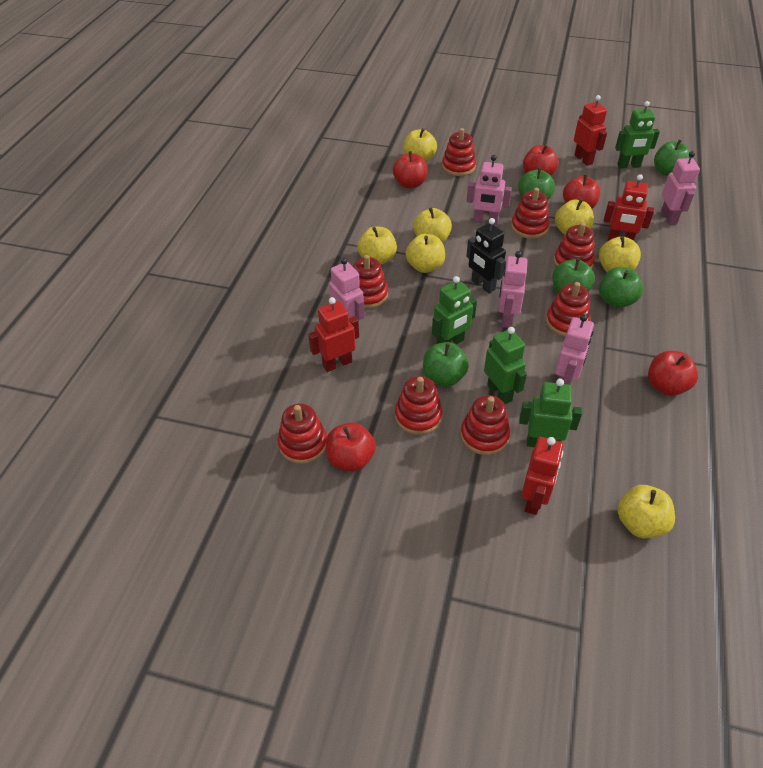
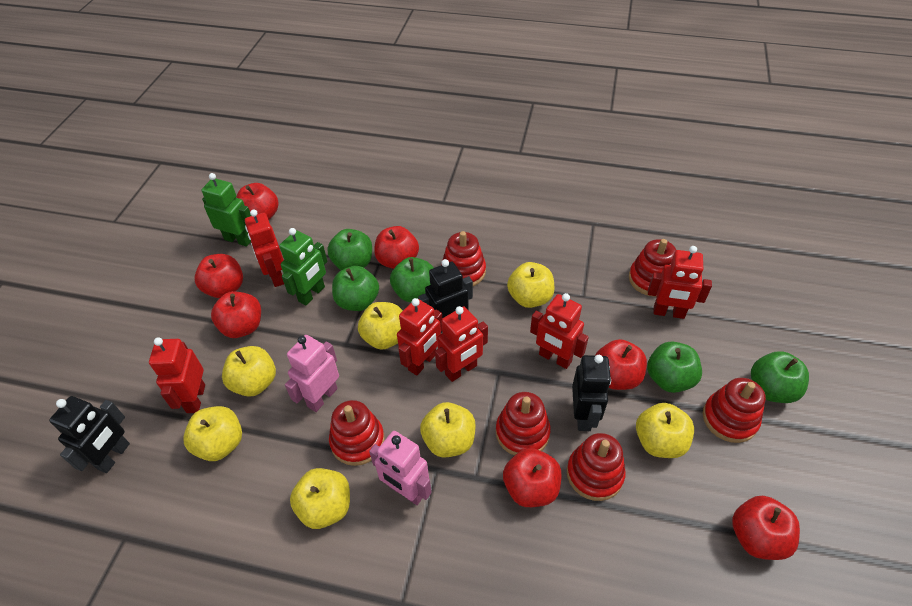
black robot: 1 -> 3
green robot: 4 -> 2
pink robot: 5 -> 2
red apple: 5 -> 7
red robot: 4 -> 6
red stacking toy: 8 -> 6

